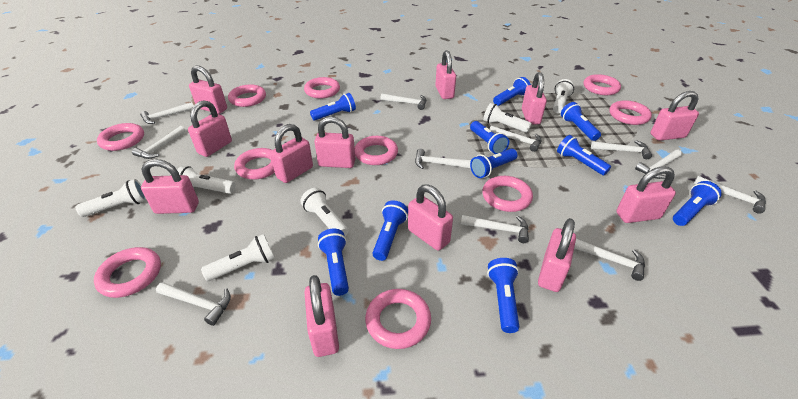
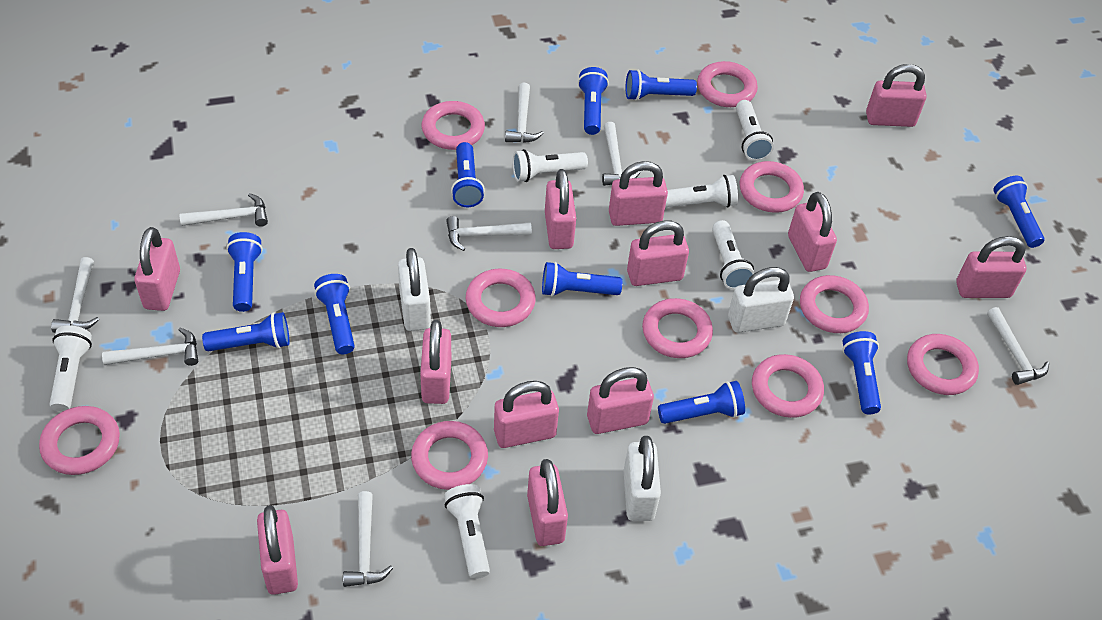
white hammer: 11 -> 8
white padlock: 0 -> 3

